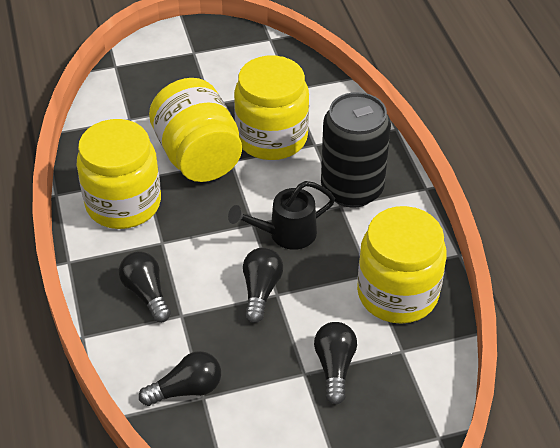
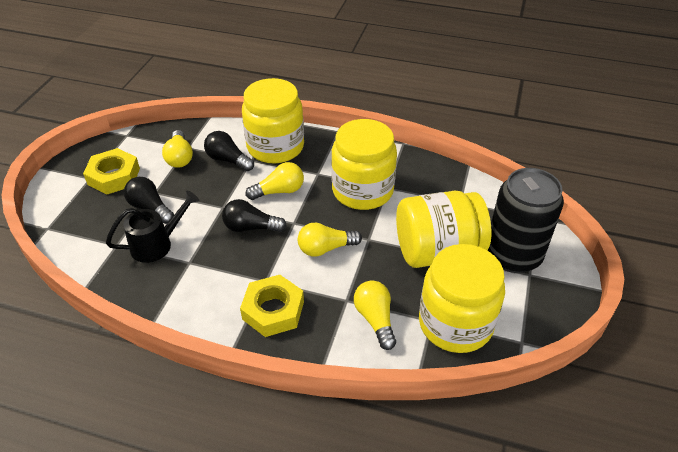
black light bulb: 4 -> 3
yellow light bulb: 0 -> 4
yellow nut: 0 -> 2

